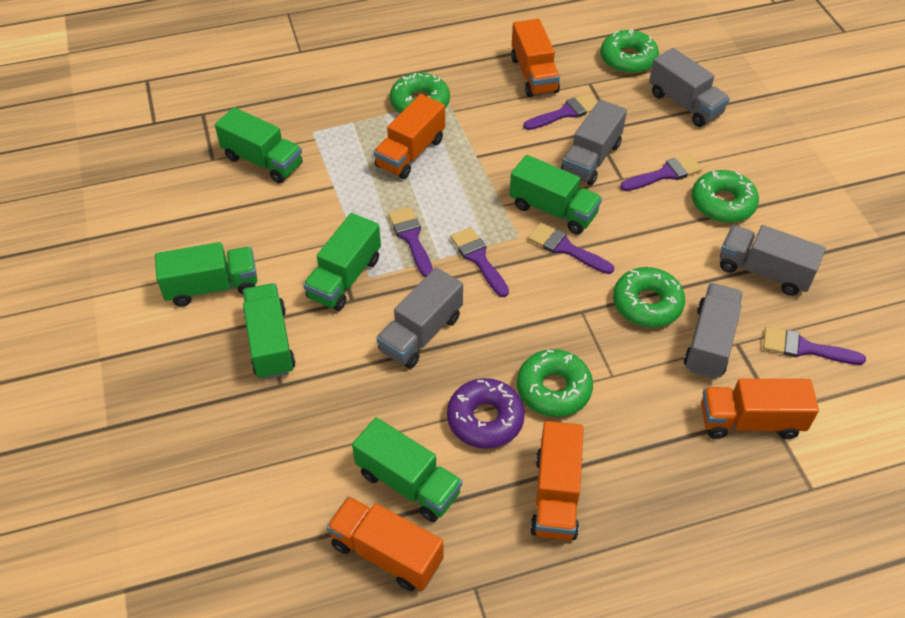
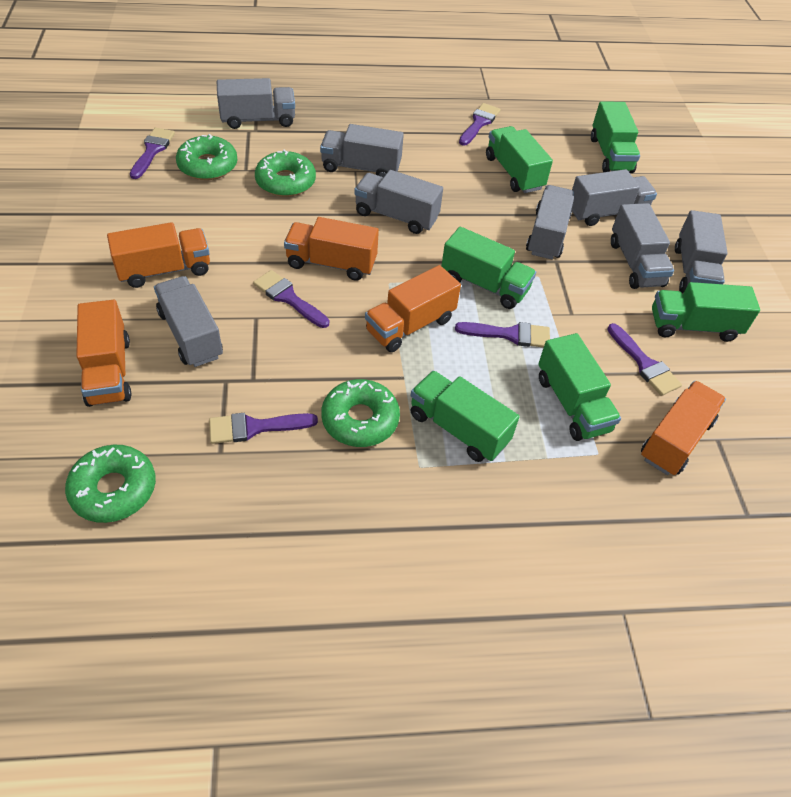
green donut: 5 -> 4
grey truck: 5 -> 8
purple donut: 1 -> 0

